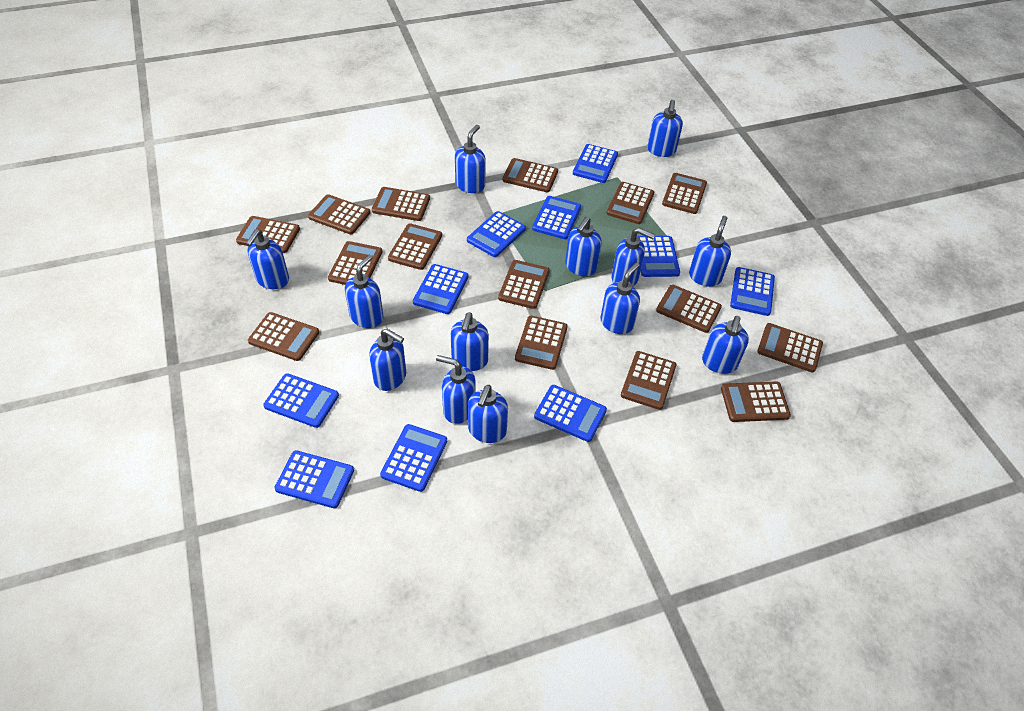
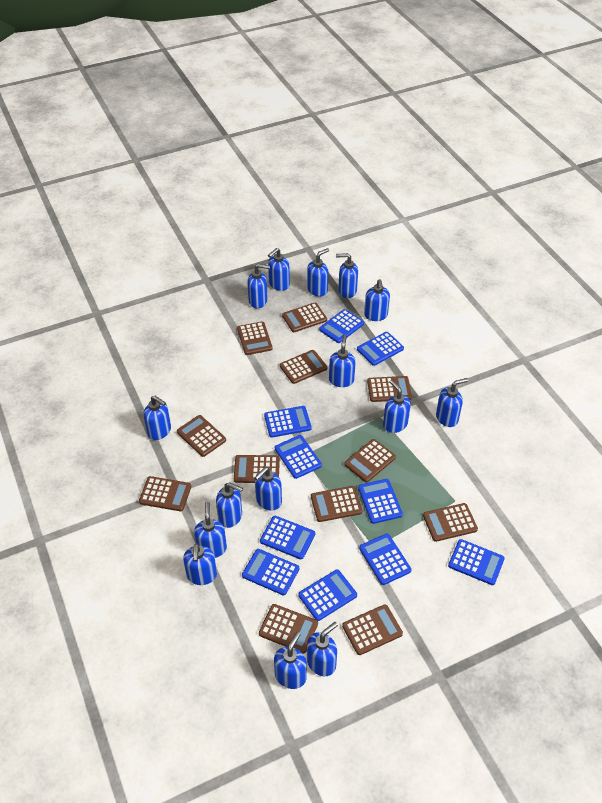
blue soap dispenser: 13 -> 15
brown calculator: 15 -> 12

